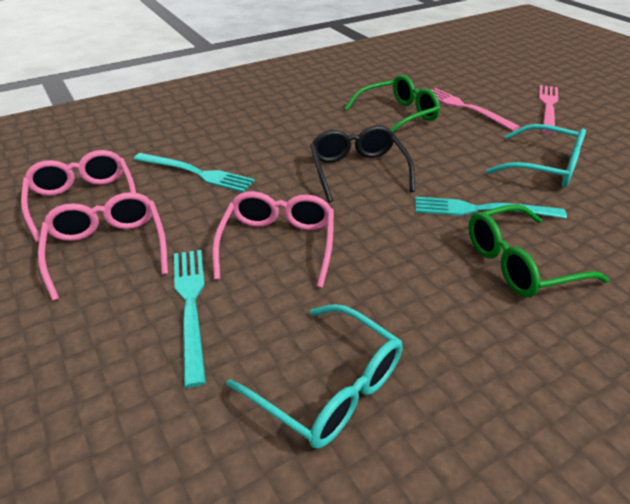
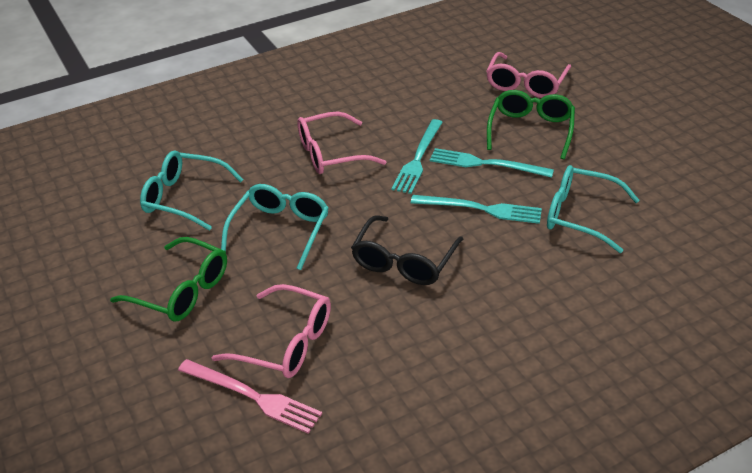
pink fork: 2 -> 1
turquoise glasses: 2 -> 3

